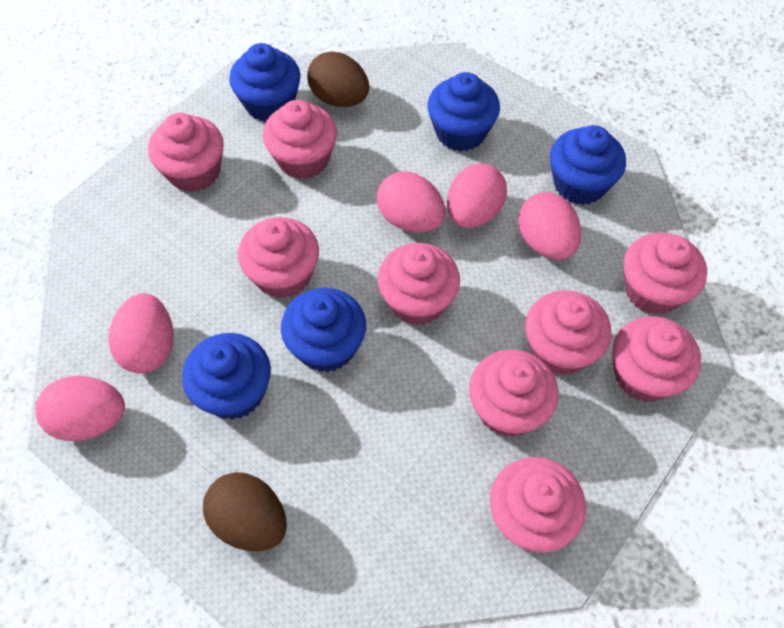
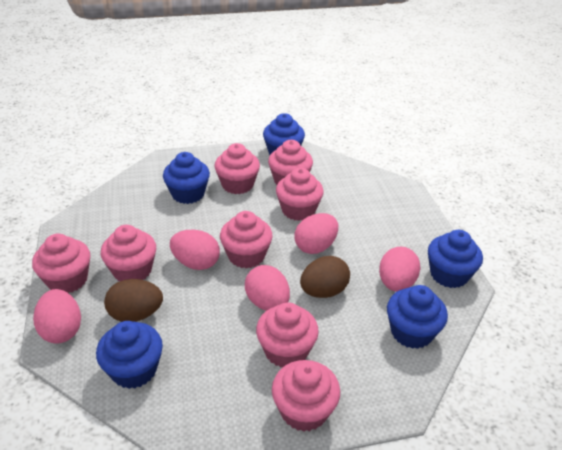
pink cupcake: 9 -> 8

